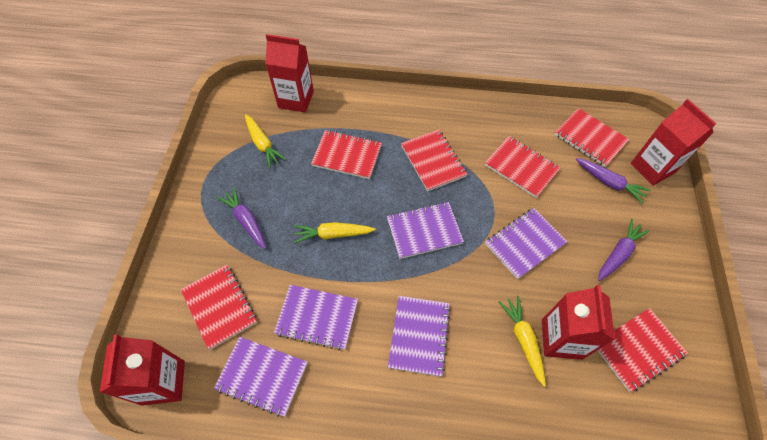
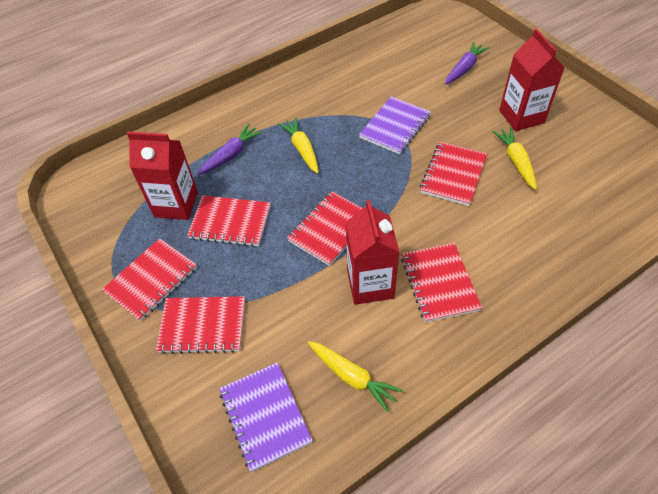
purple carrot: 3 -> 2
purple notebook: 5 -> 2
red carton: 4 -> 3

